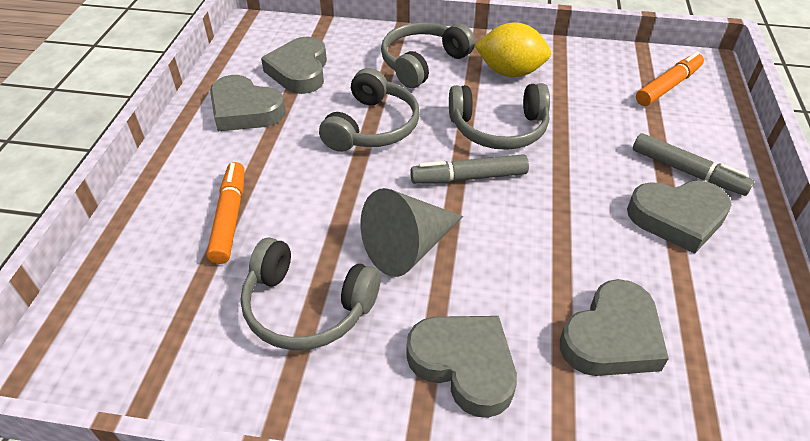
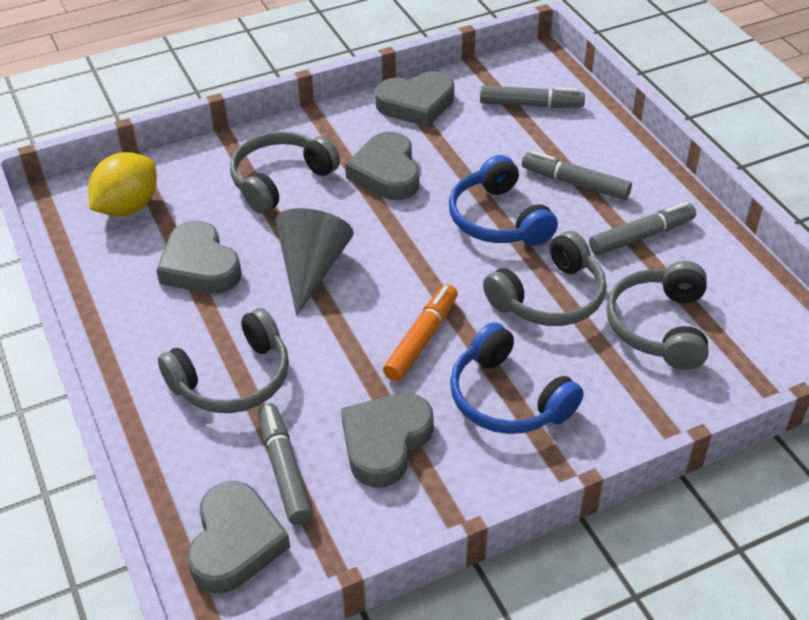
blue headphones: 0 -> 2
grey marker: 2 -> 4
orange marker: 2 -> 1

